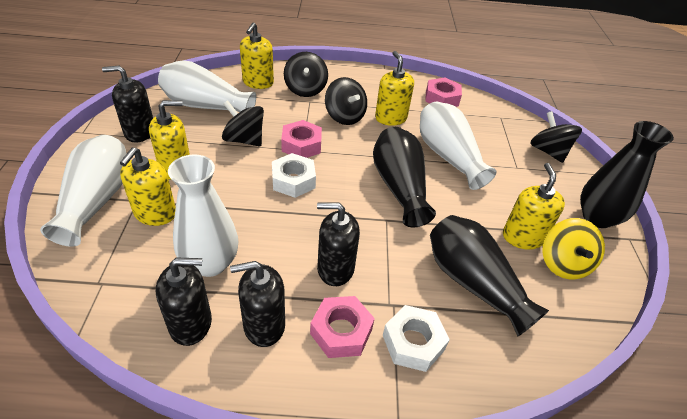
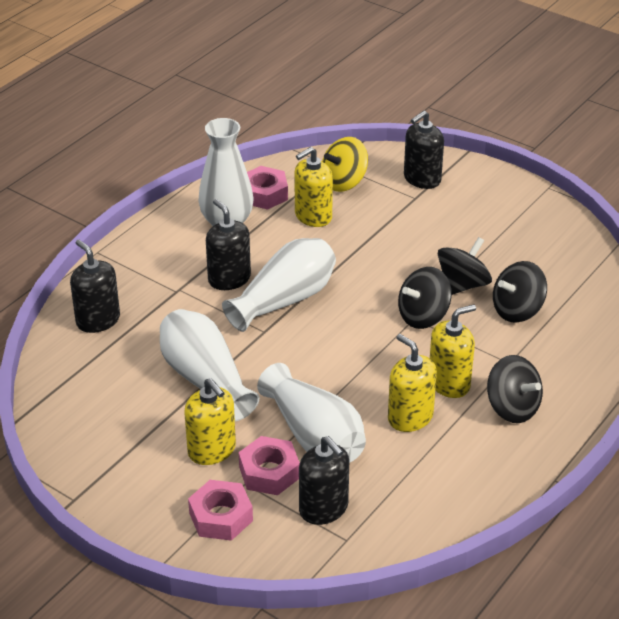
black vase: 3 -> 0
white nut: 2 -> 0
yellow soap dispenser: 5 -> 4

